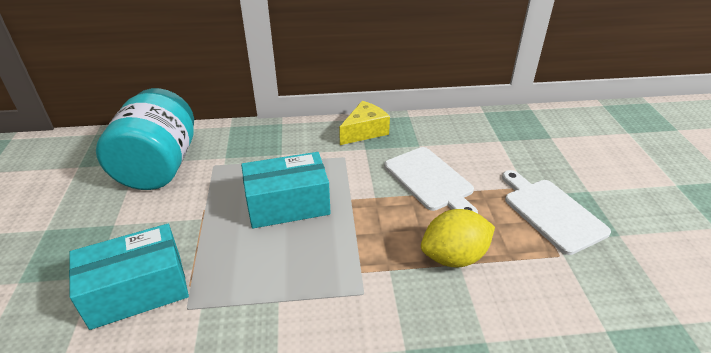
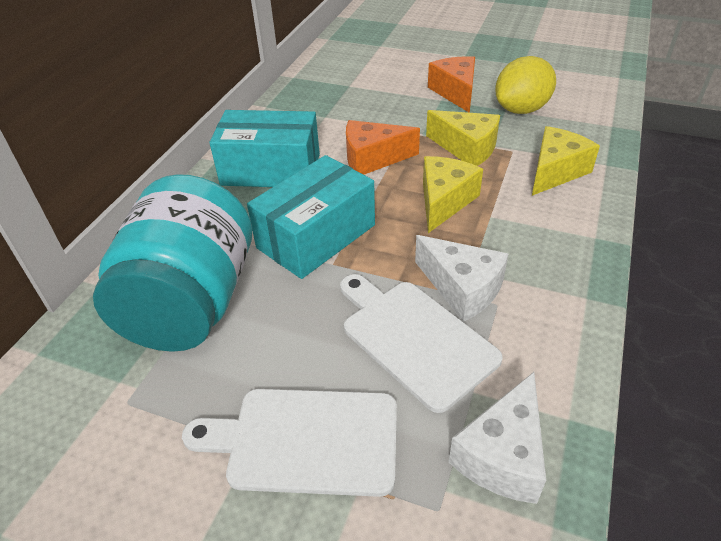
orange cheese: 0 -> 2
white cheese: 0 -> 2
yellow cheese: 1 -> 3

